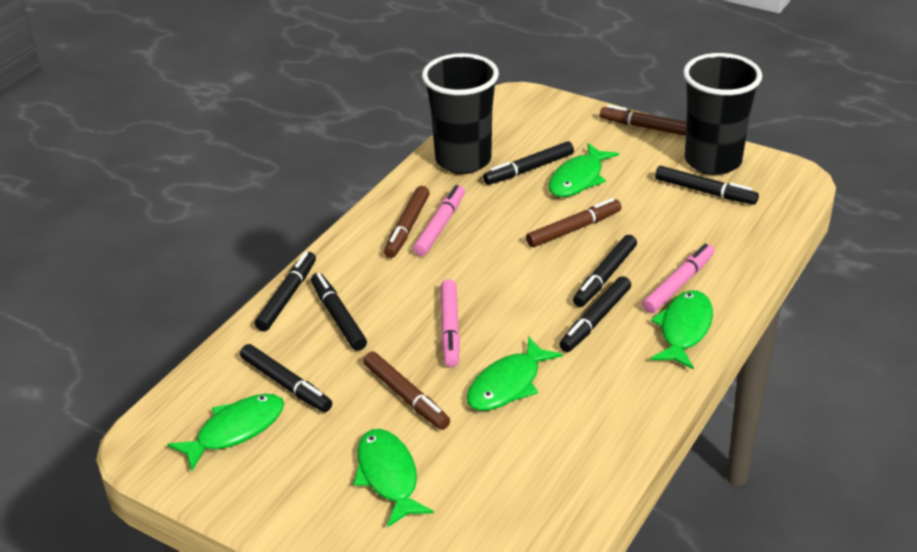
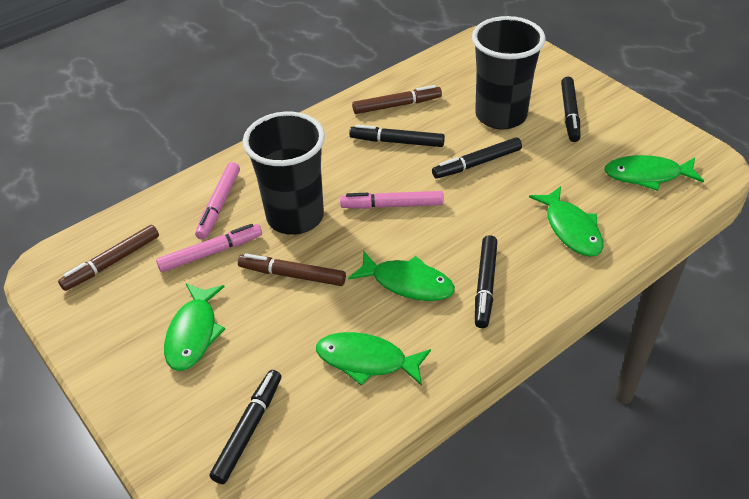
black marker: 7 -> 5
brown marker: 4 -> 3

